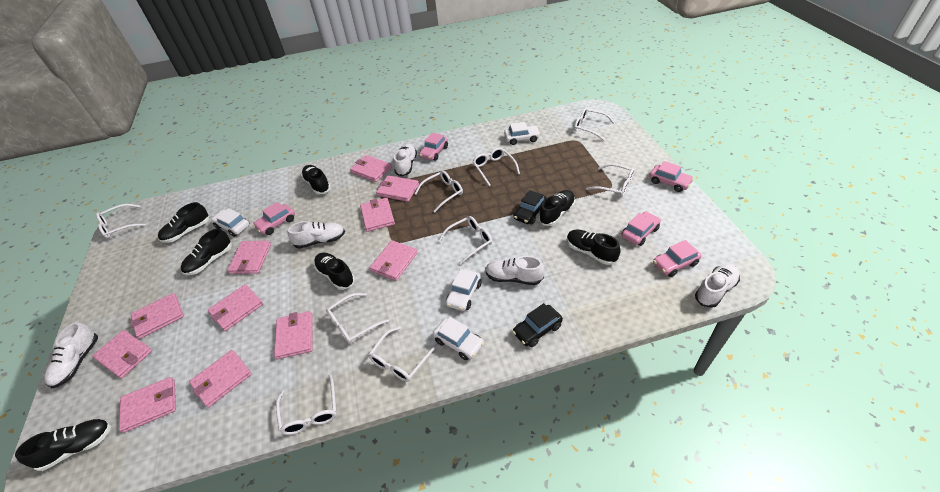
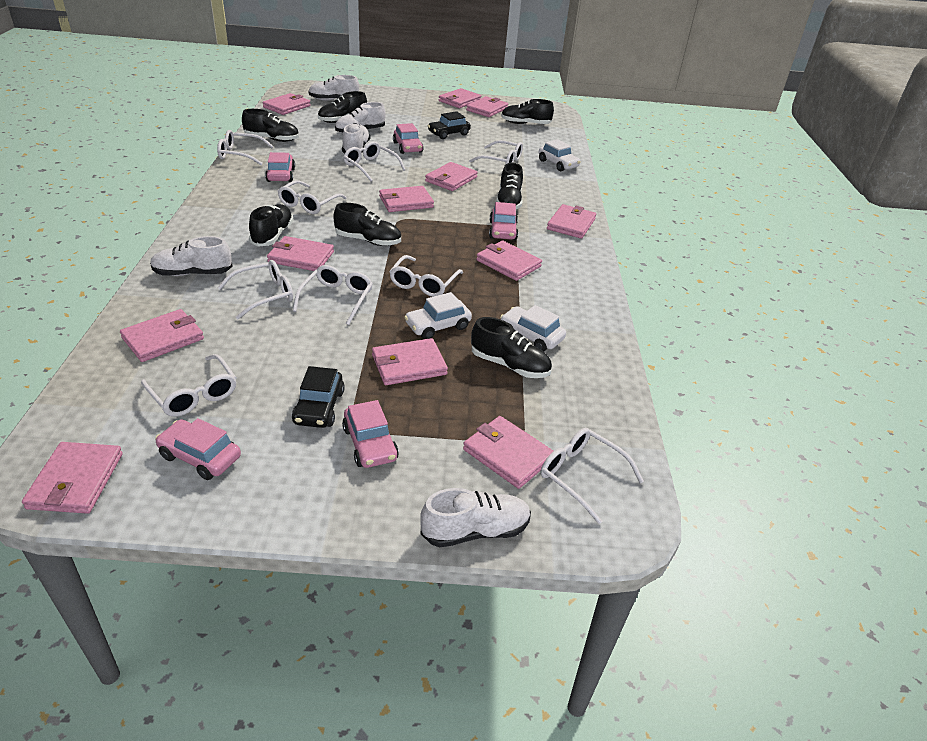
pink wallet: 11 -> 12
white car: 4 -> 3

